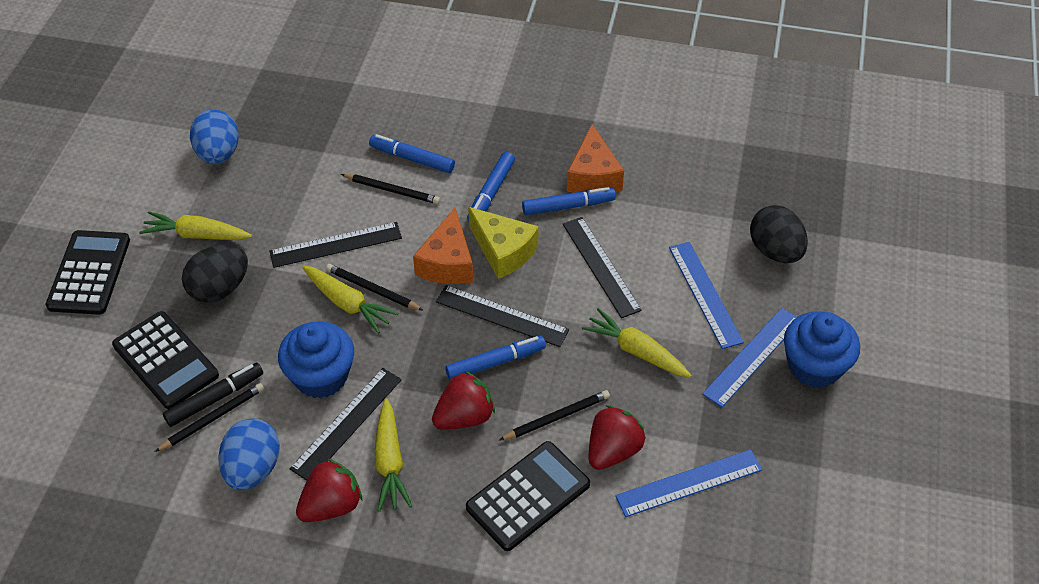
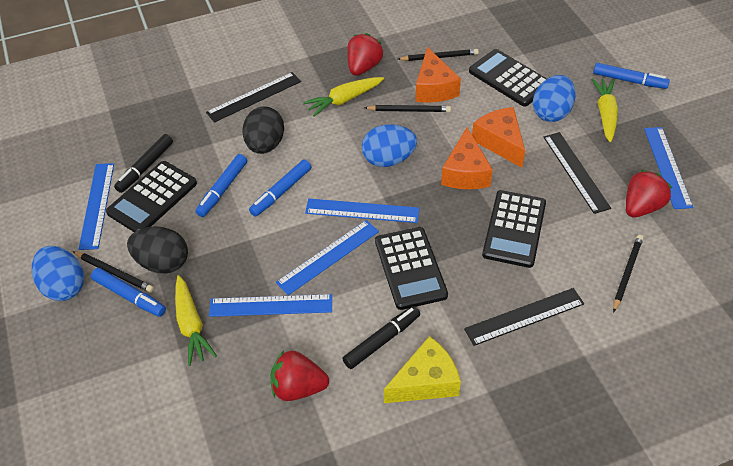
black calculator: 3 -> 4
black marker: 1 -> 2
black ruler: 4 -> 3
blue cupcake: 2 -> 0
blue egg: 2 -> 3
blue ruler: 3 -> 5
orange cheese: 2 -> 3
yellow carrot: 4 -> 3

